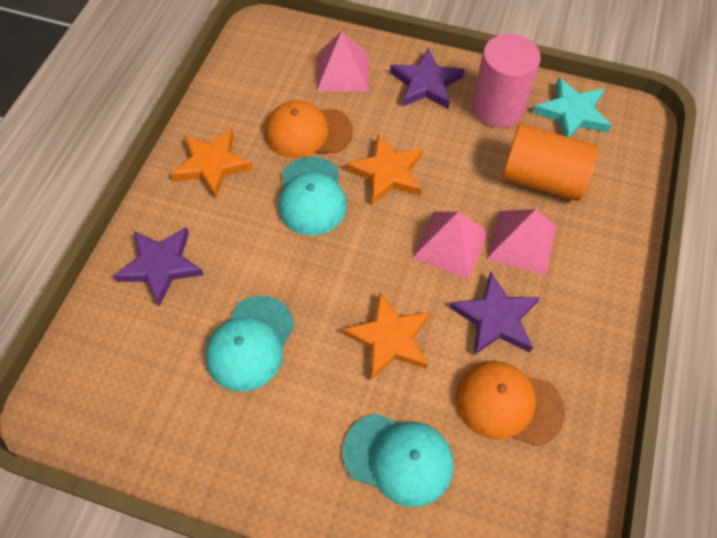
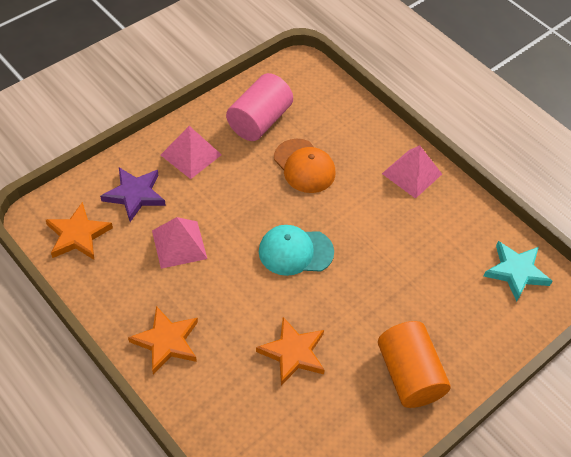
orange cap: 2 -> 1
purple star: 3 -> 1
turquoise cap: 3 -> 1

